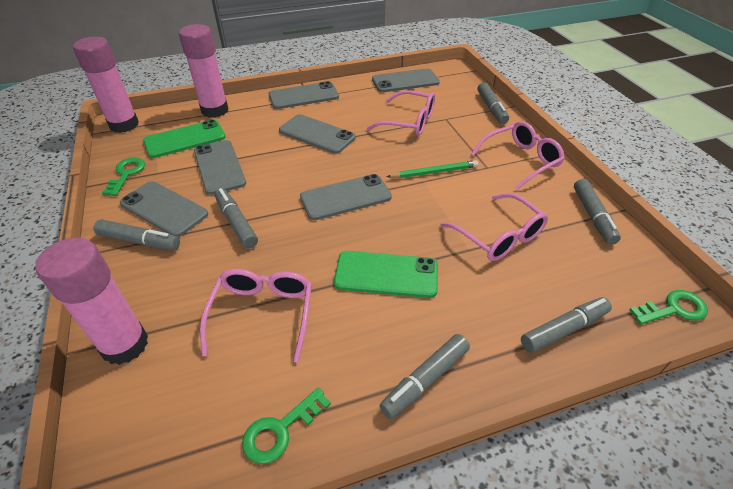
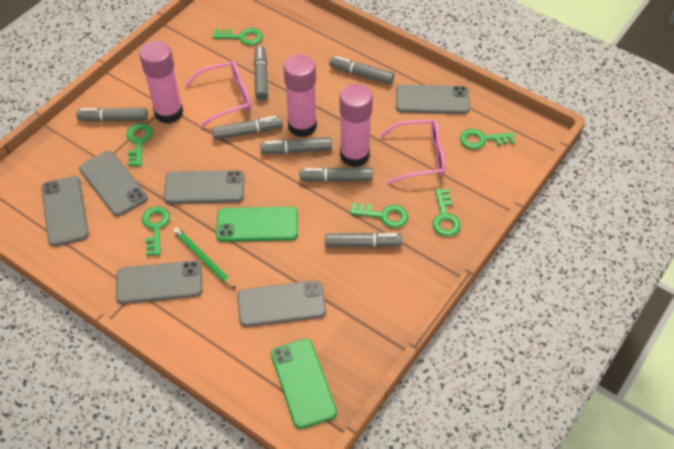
green key: 3 -> 6
grey marker: 6 -> 7
pink glasses: 4 -> 2

